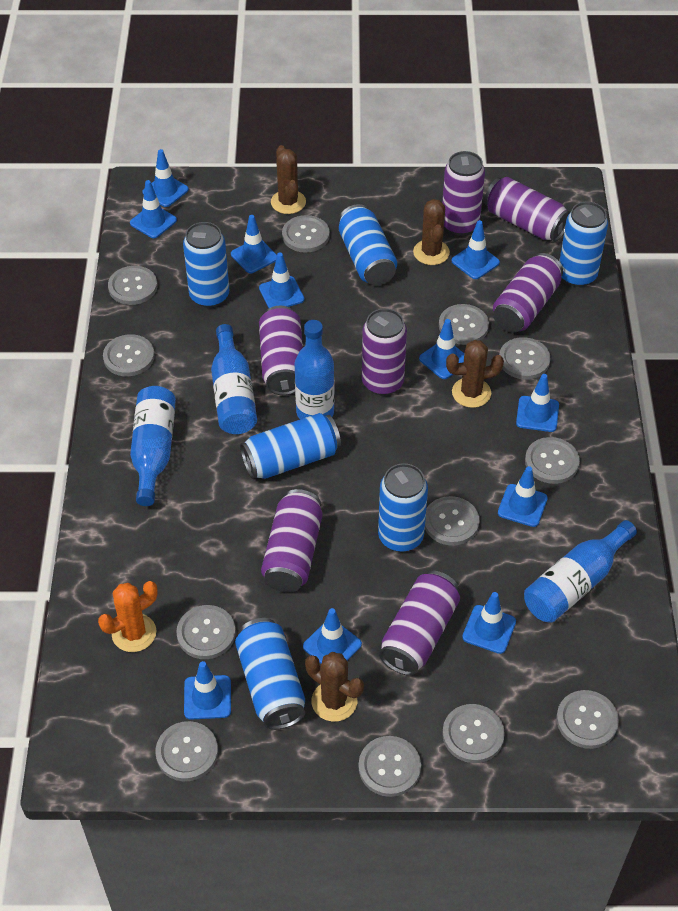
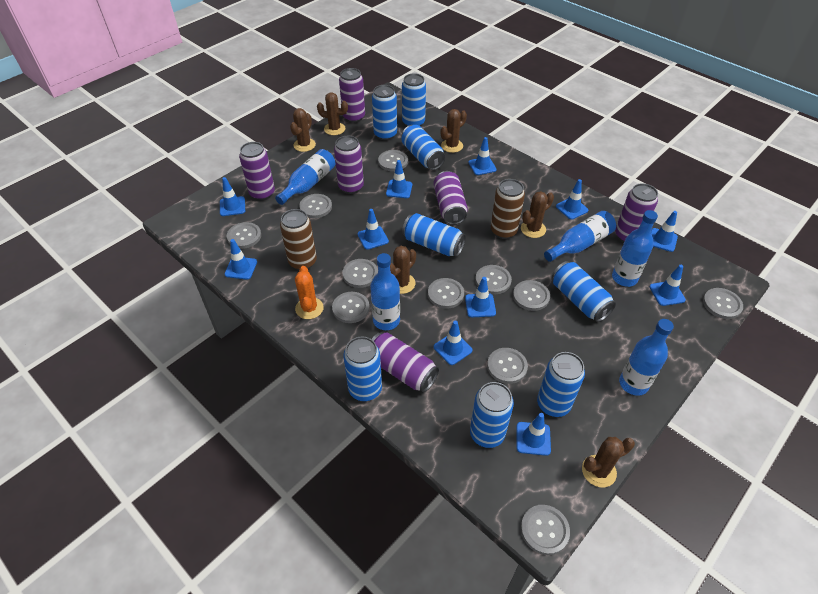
blue bottle: 4 -> 5
blue can: 6 -> 8
brown cactus: 4 -> 6
brown can: 0 -> 2
grey button: 12 -> 11
purple can: 7 -> 6

